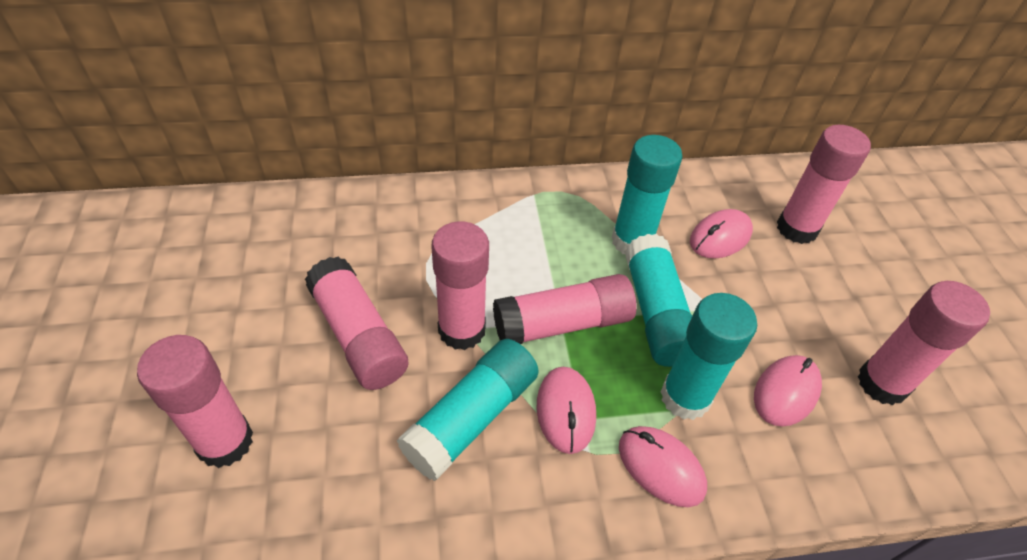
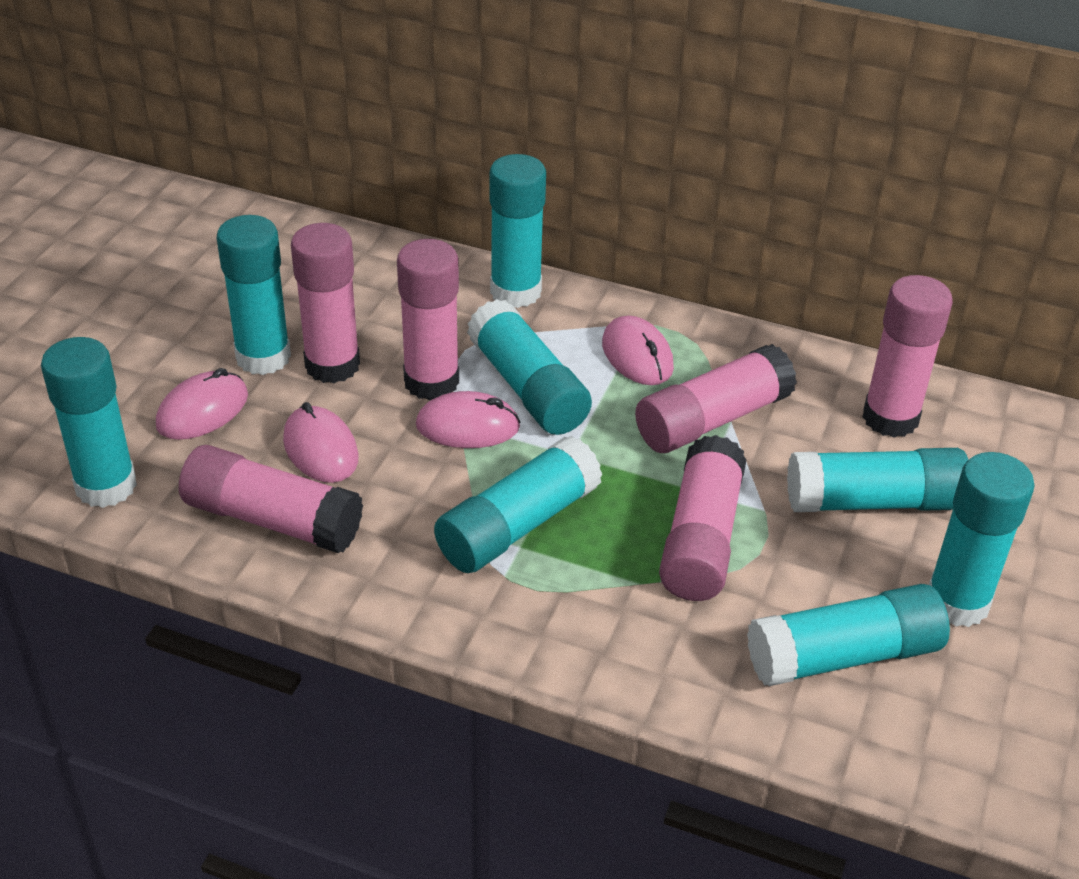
turquoise glue stick: 4 -> 8

